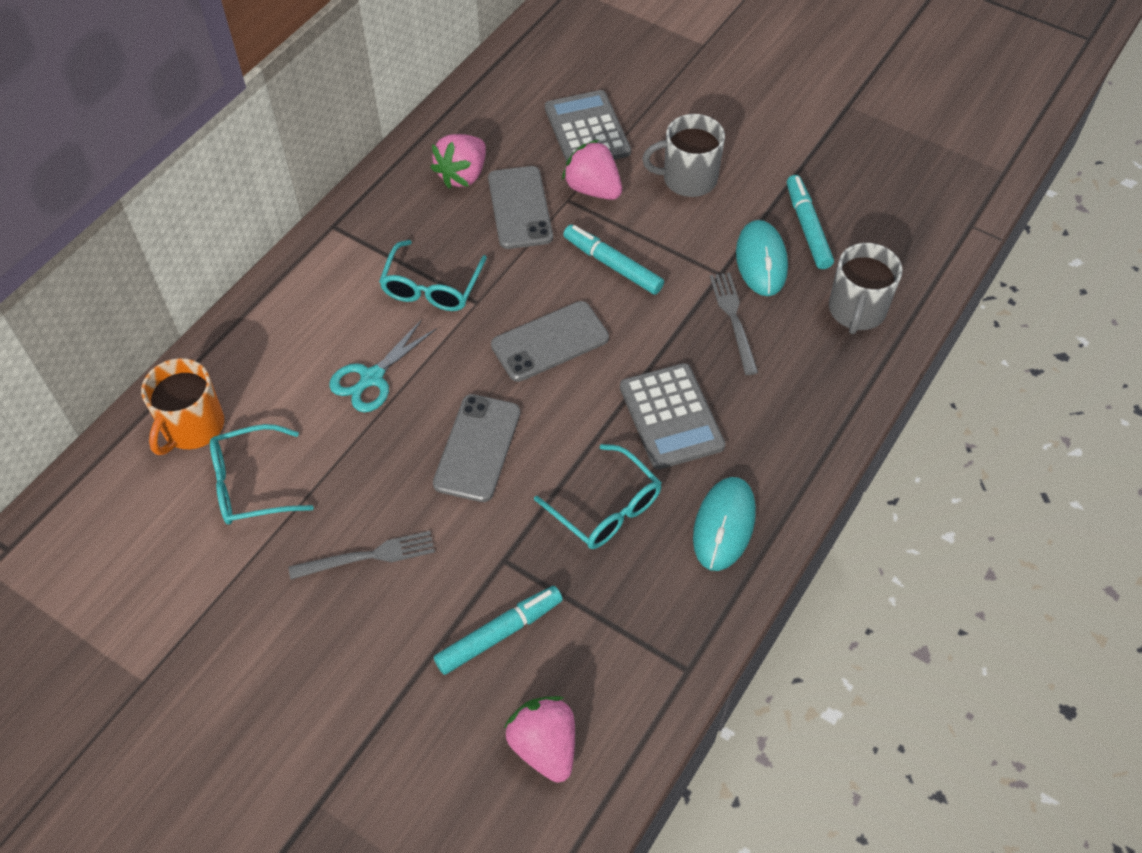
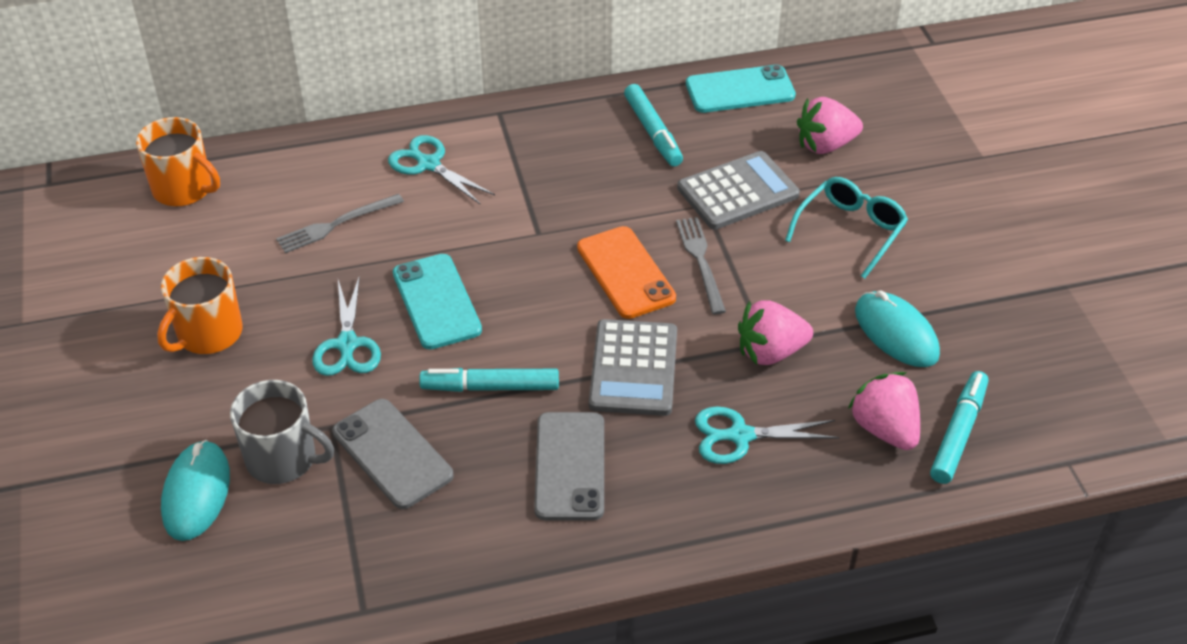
grey mug: 2 -> 1
grey phone: 3 -> 2
orange mug: 1 -> 2
orange phone: 0 -> 1
turquoise glasses: 3 -> 1
turquoise phone: 0 -> 2
turquoise scissors: 1 -> 3

